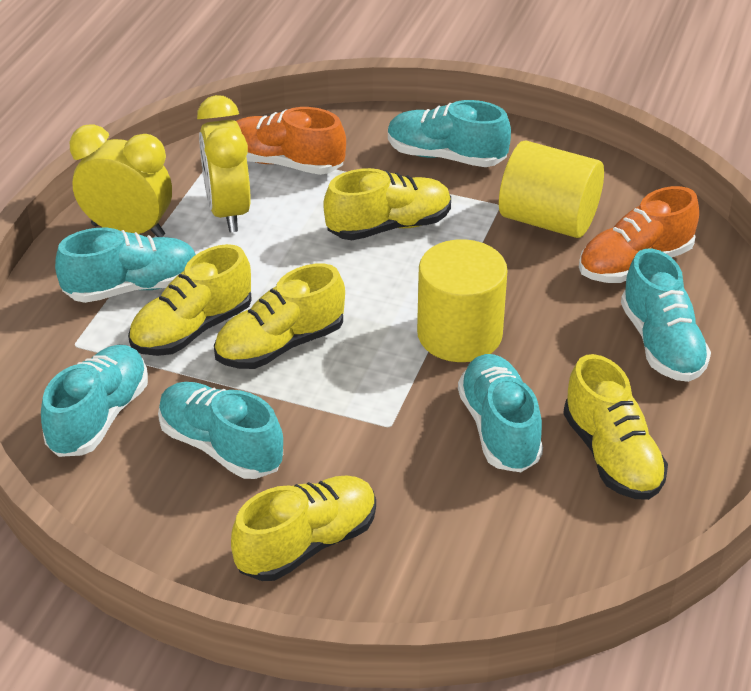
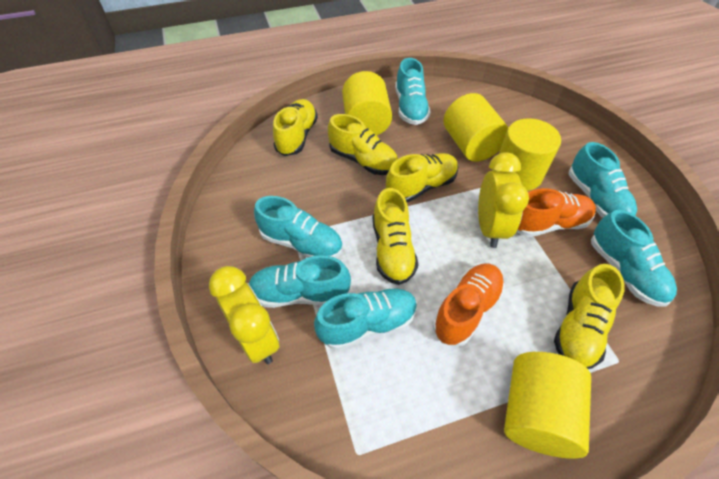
yellow cylinder: 2 -> 4

